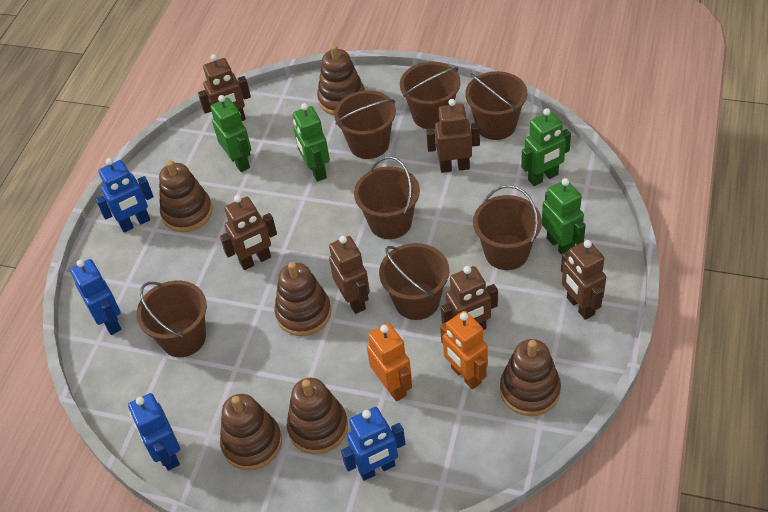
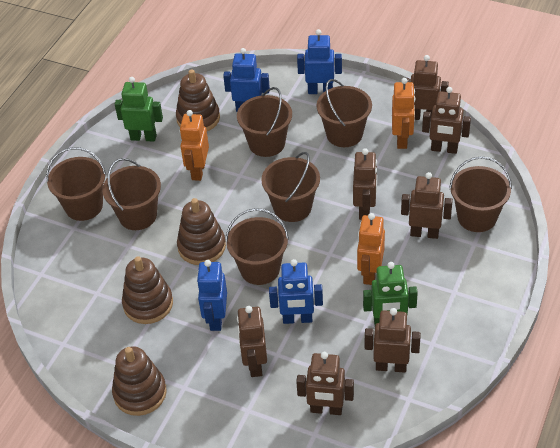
brown robot: 6 -> 7
brown stacking toy: 6 -> 4
green robot: 4 -> 2
orange robot: 2 -> 3

